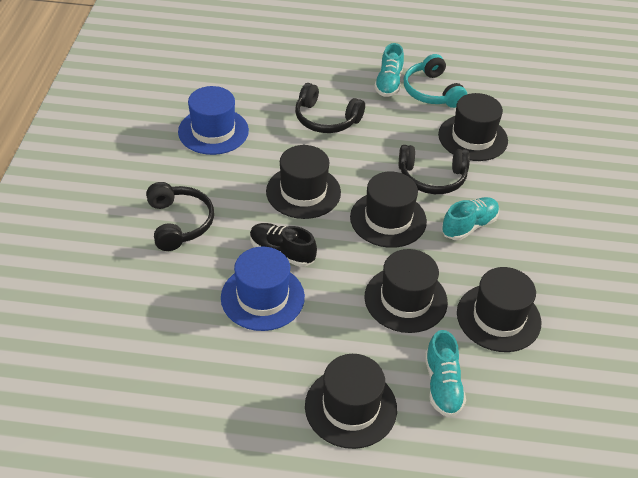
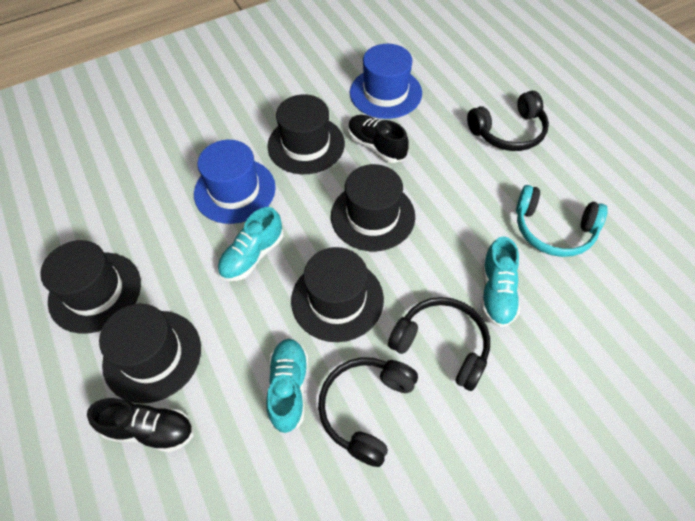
black hat: 6 -> 5
black shoe: 1 -> 2

